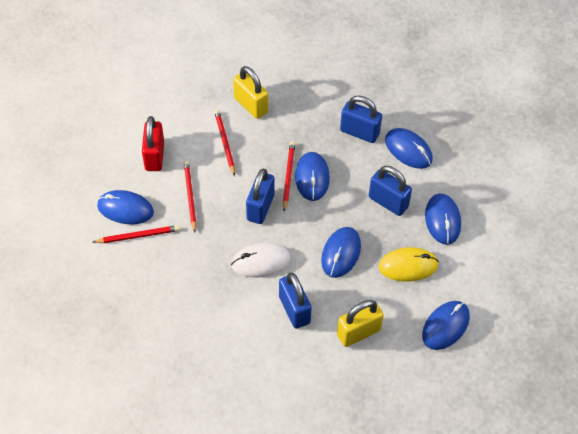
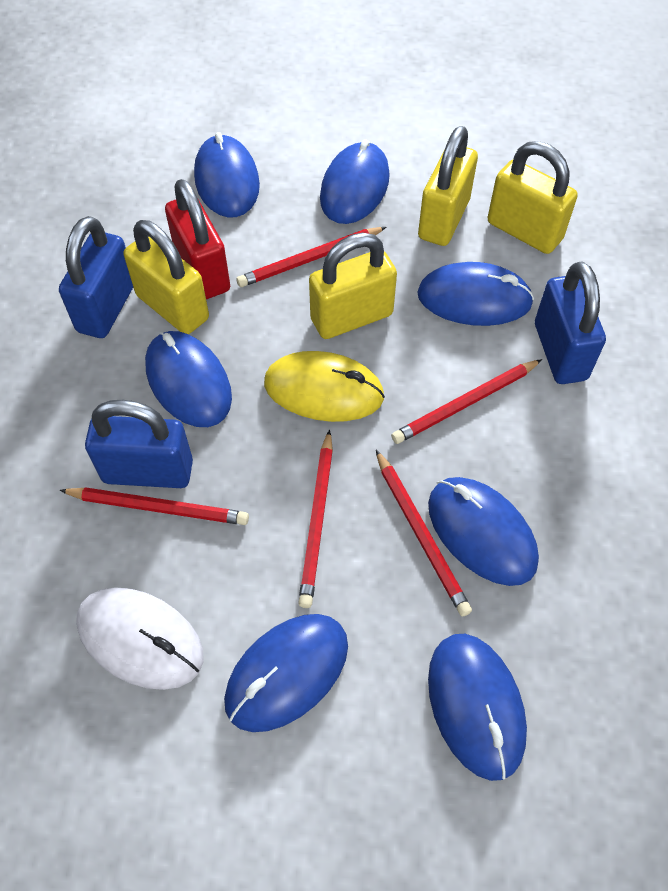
blue mouse: 6 -> 7
blue padlock: 4 -> 3
red pencil: 4 -> 5
yellow padlock: 2 -> 4

